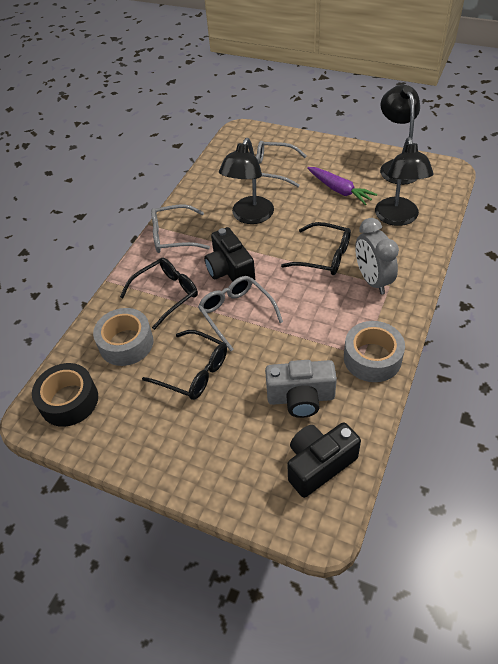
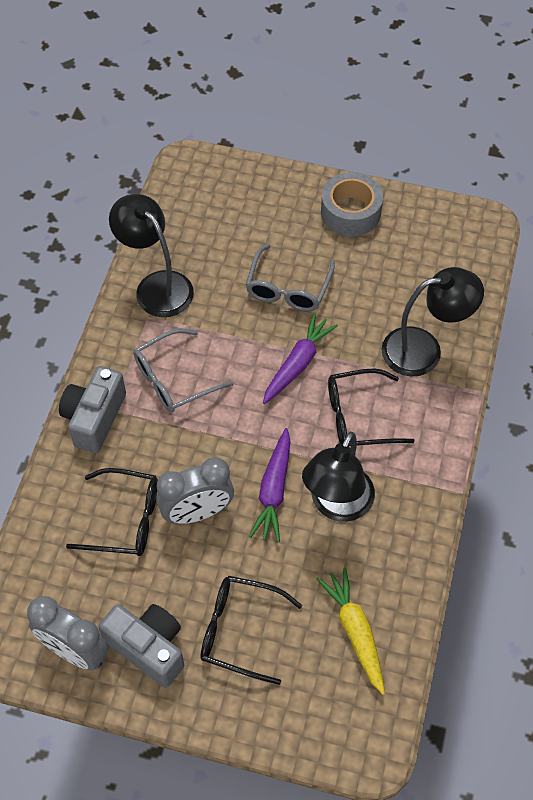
black camera: 2 -> 0
black tape: 1 -> 0
grey camera: 1 -> 2
grey clock: 1 -> 2
grey glasses: 3 -> 2
grey tape: 2 -> 1
purple carrot: 1 -> 2
yellow carrot: 0 -> 1

